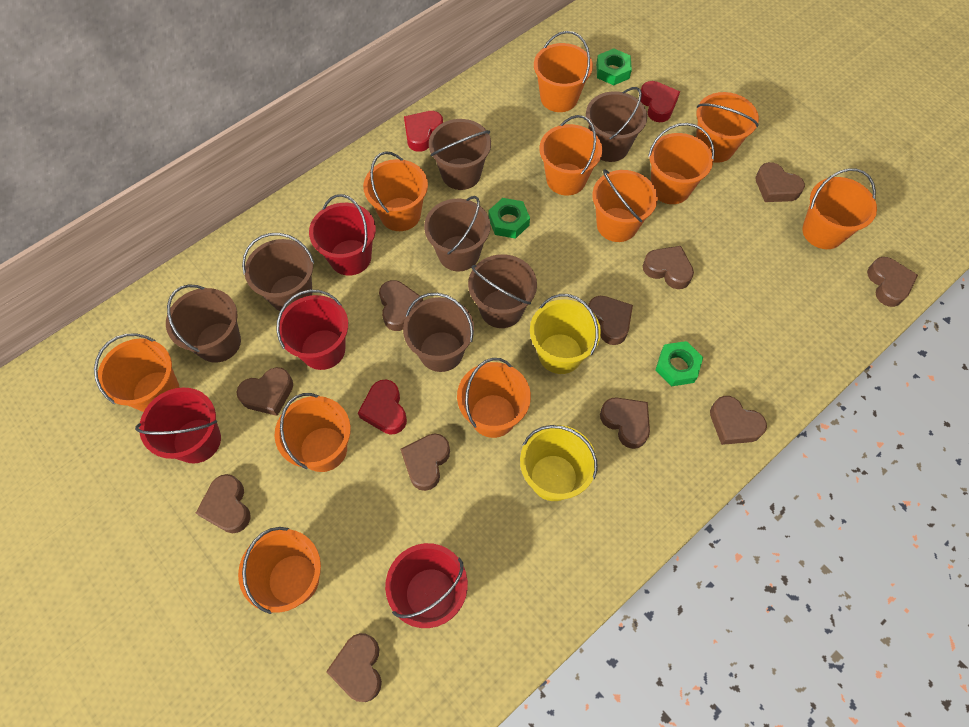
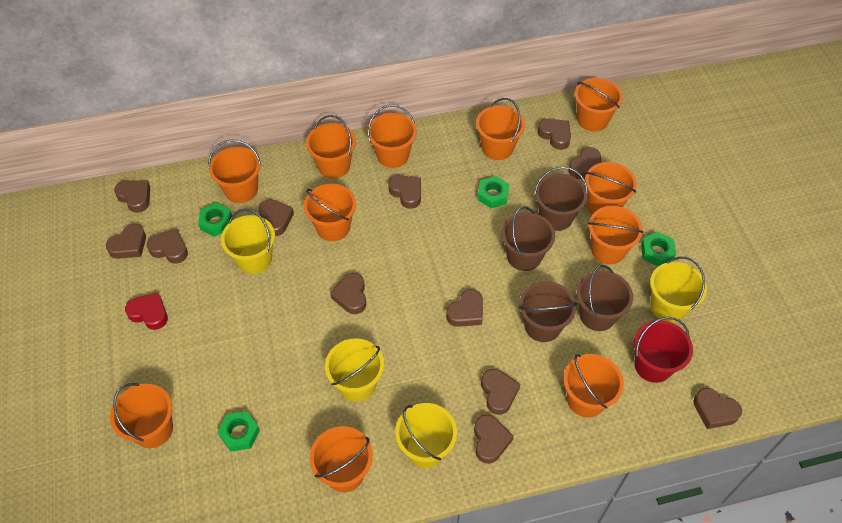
brown bucket: 7 -> 4
brown heart: 11 -> 12
green nut: 3 -> 4
red bucket: 4 -> 1
red heart: 3 -> 1
yellow bucket: 2 -> 4

